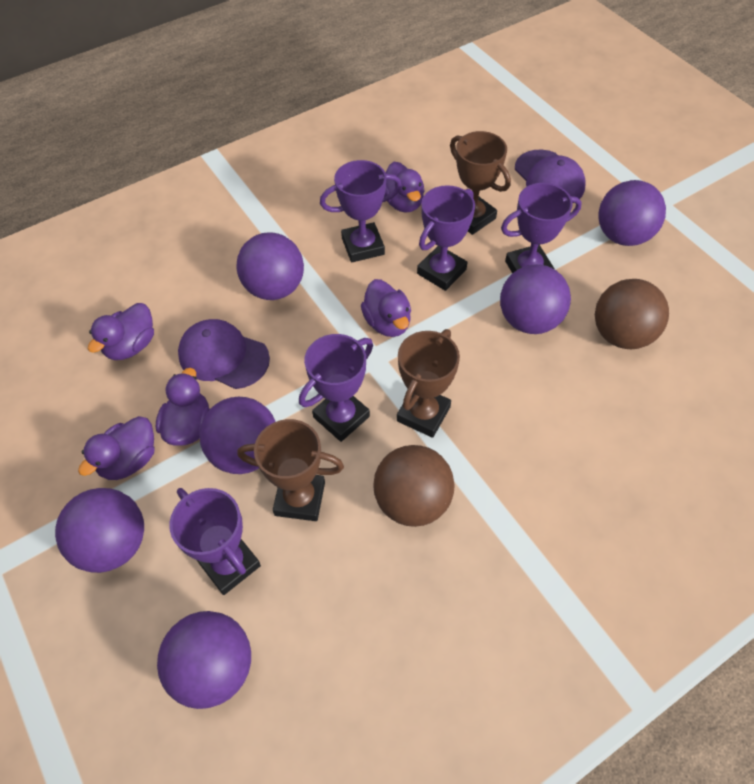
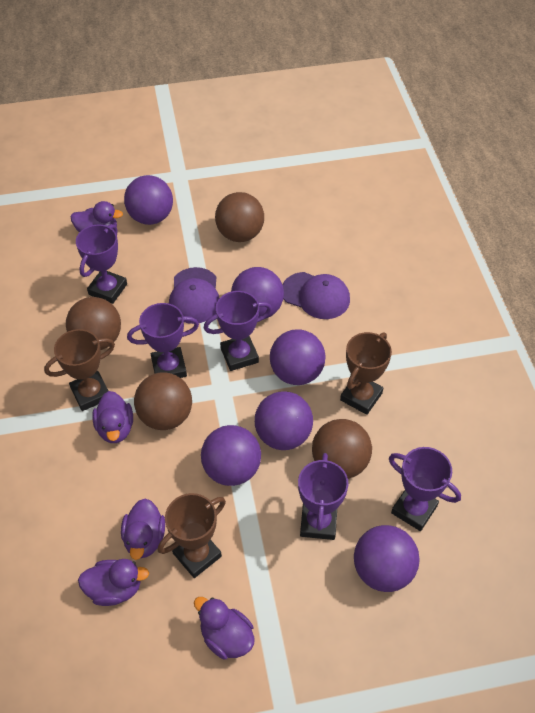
brown ball: 2 -> 4

